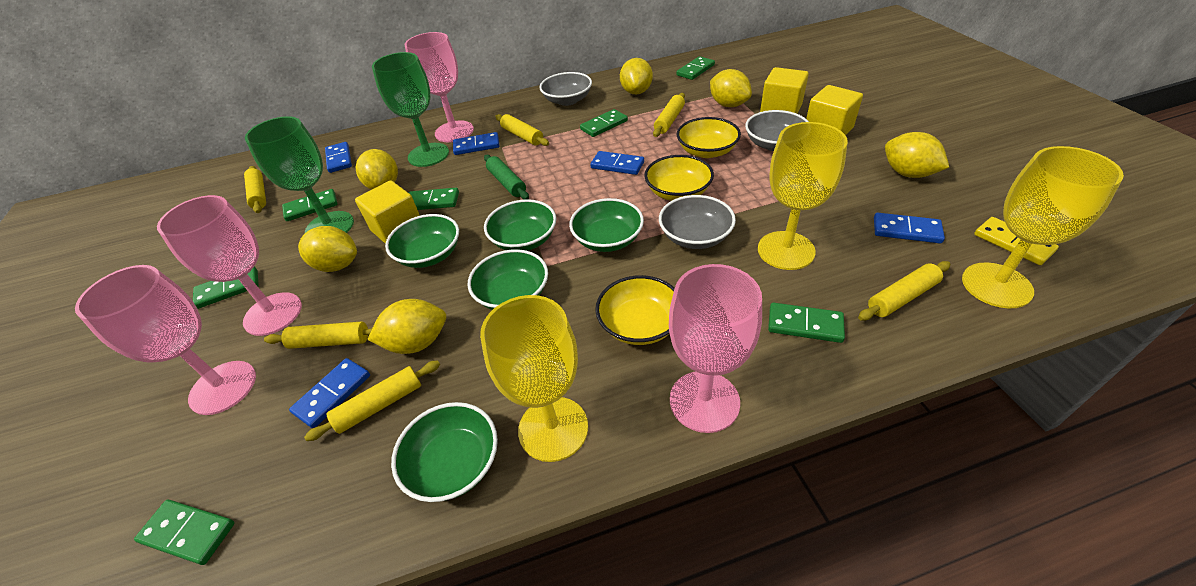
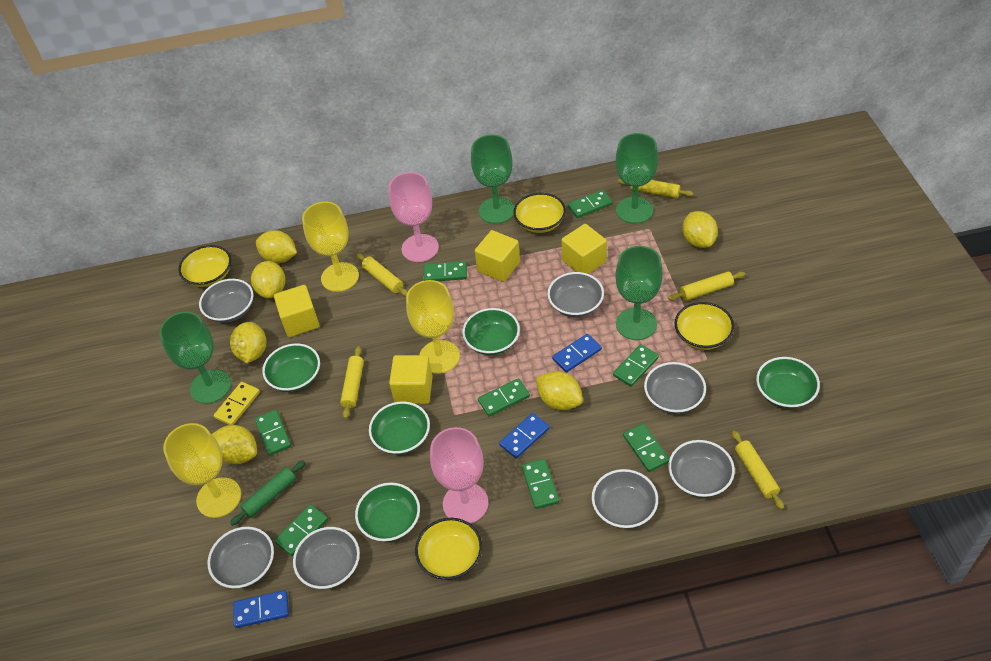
blue domino: 5 -> 3
green domino: 7 -> 8
green goblet: 2 -> 4
grey bowl: 3 -> 7
pink goblet: 4 -> 2
yellow bowl: 3 -> 4
yellow cube: 3 -> 4
yellow rolling pin: 6 -> 5

